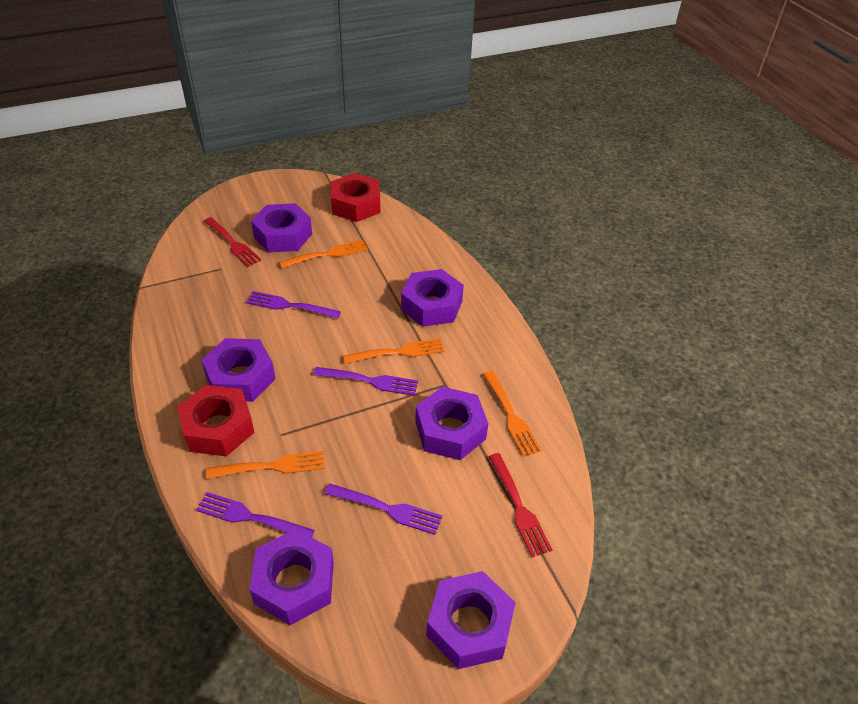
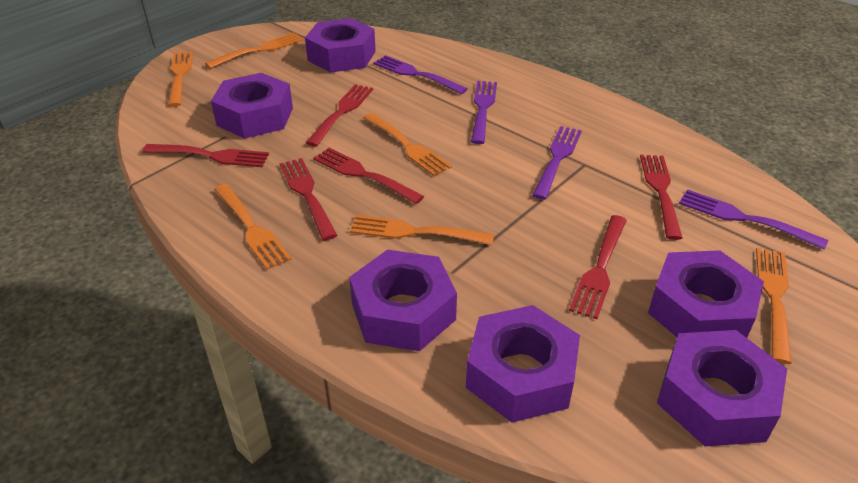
orange fork: 4 -> 6
red fork: 2 -> 6
red nut: 2 -> 0

